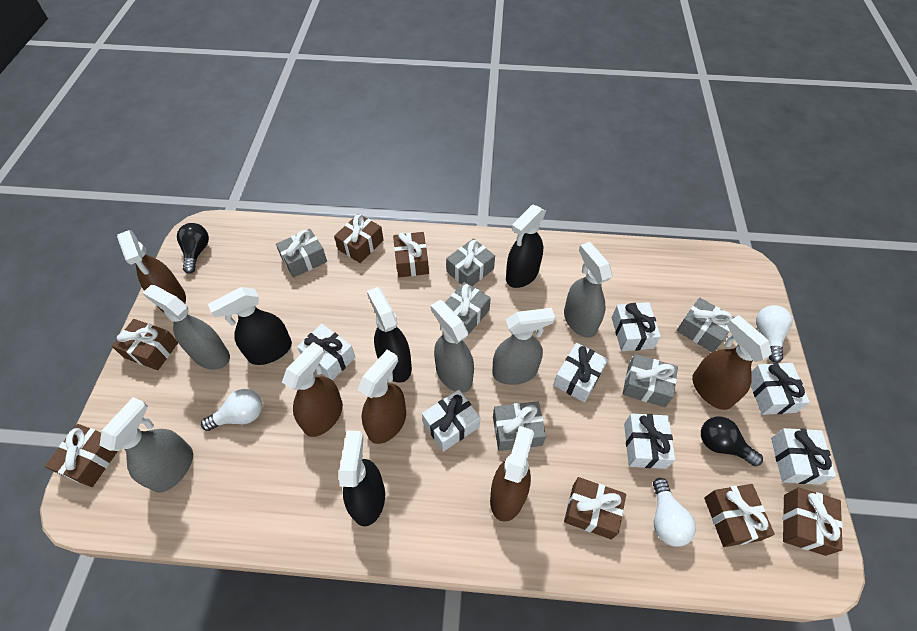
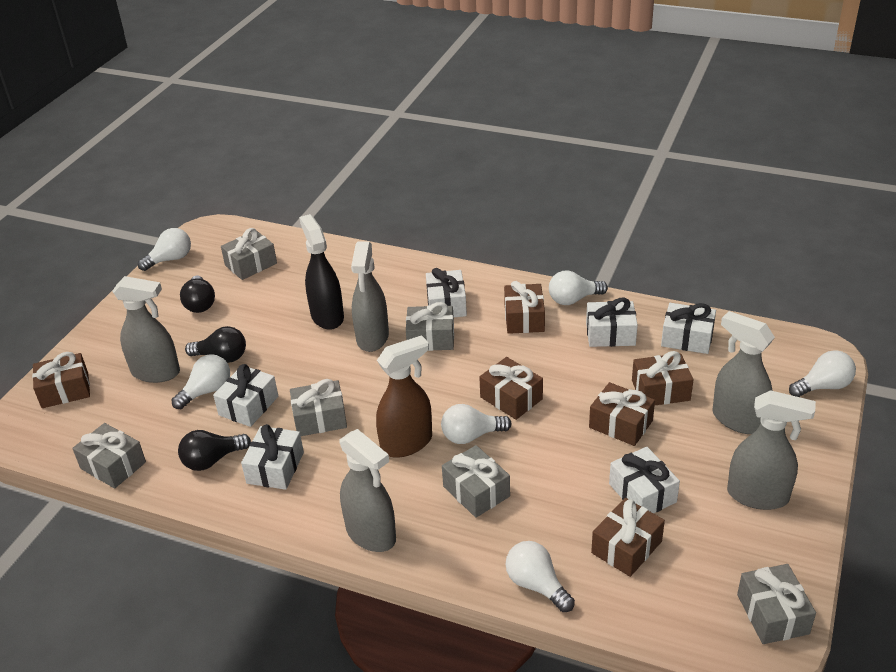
black light bulb: 2 -> 3
black spray bottle: 4 -> 1
brown gift: 7 -> 6
brown spray bottle: 5 -> 1
white gift: 7 -> 6
white light bulb: 3 -> 6

